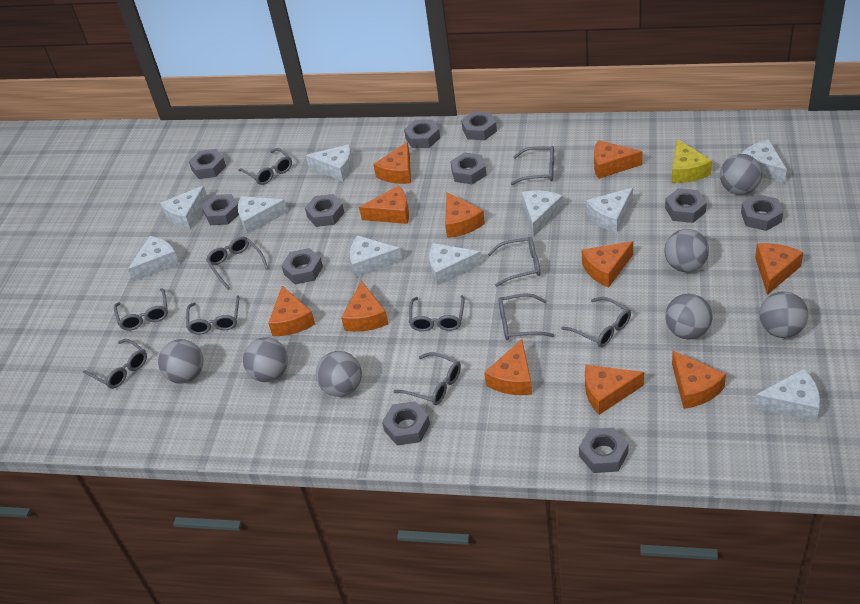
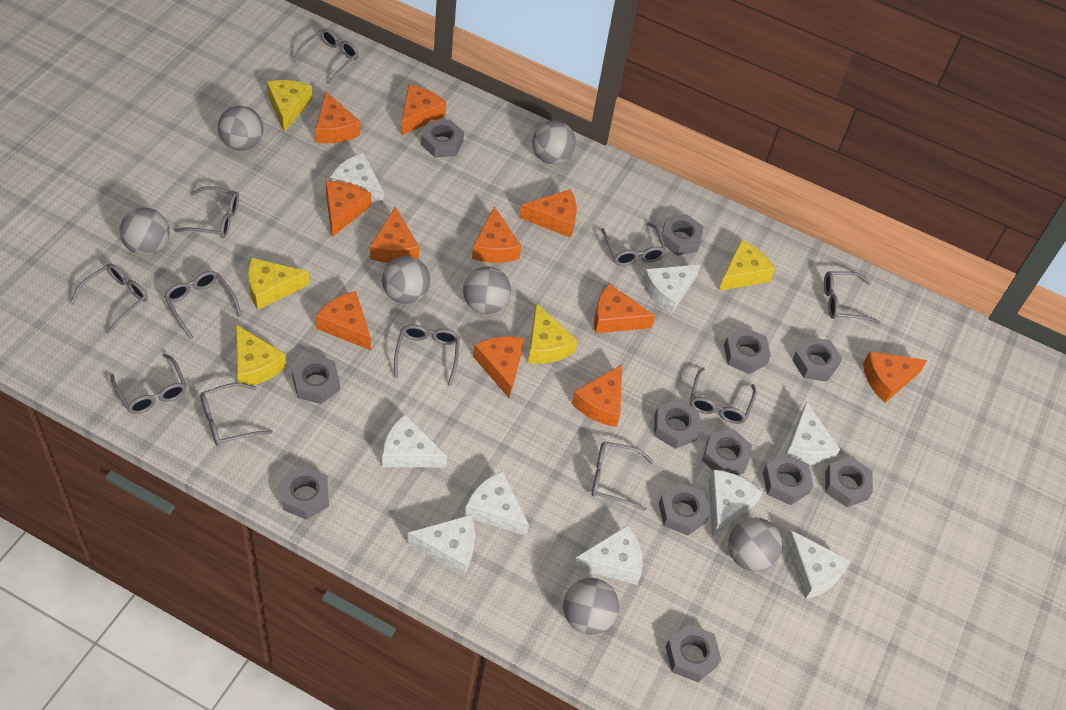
grey nut: 11 -> 12
white cheese: 10 -> 9
yellow cheese: 1 -> 5

